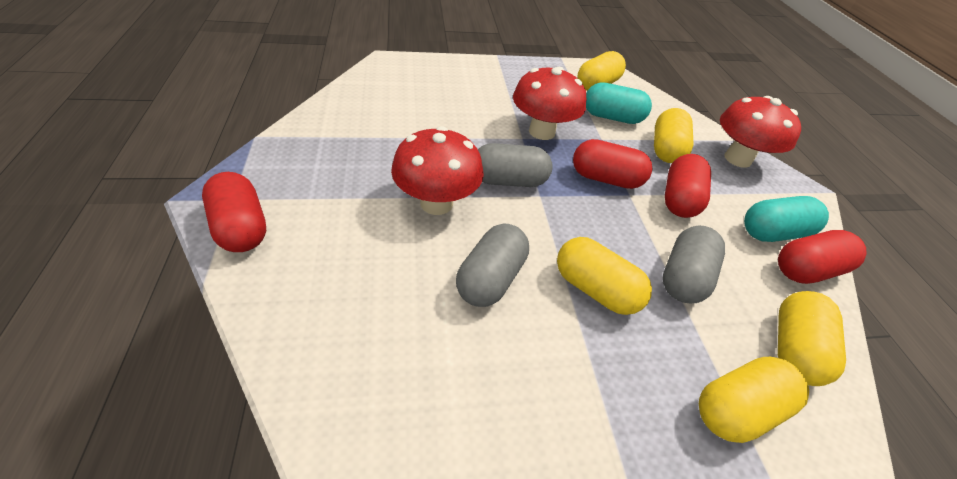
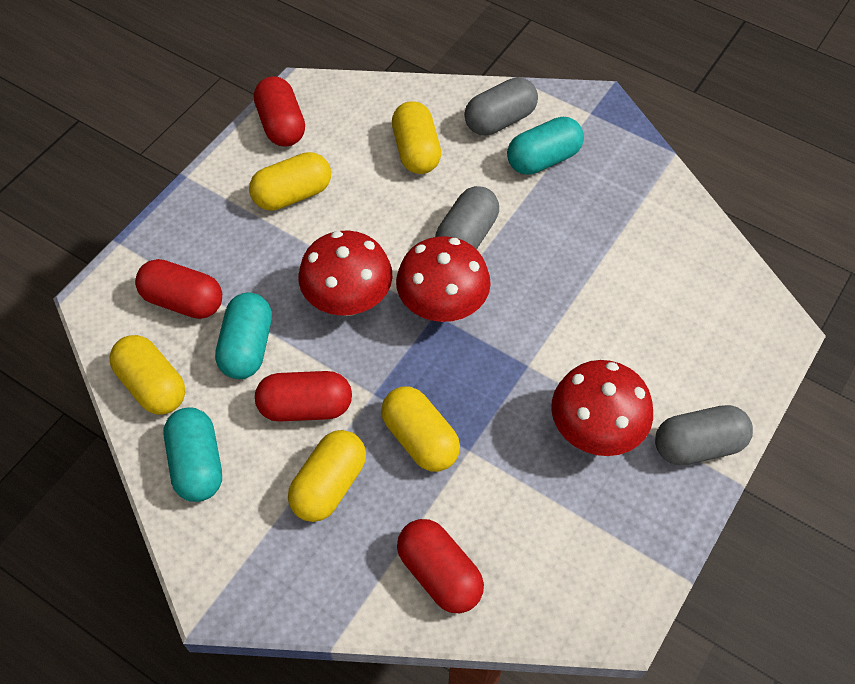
turquoise capsule: 2 -> 3

